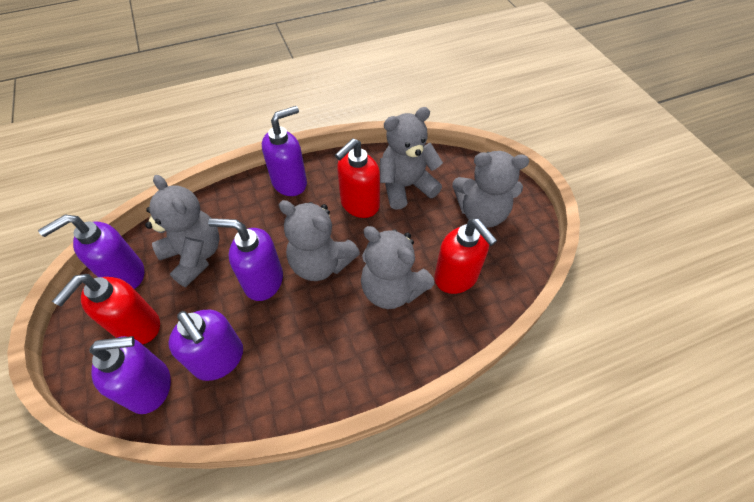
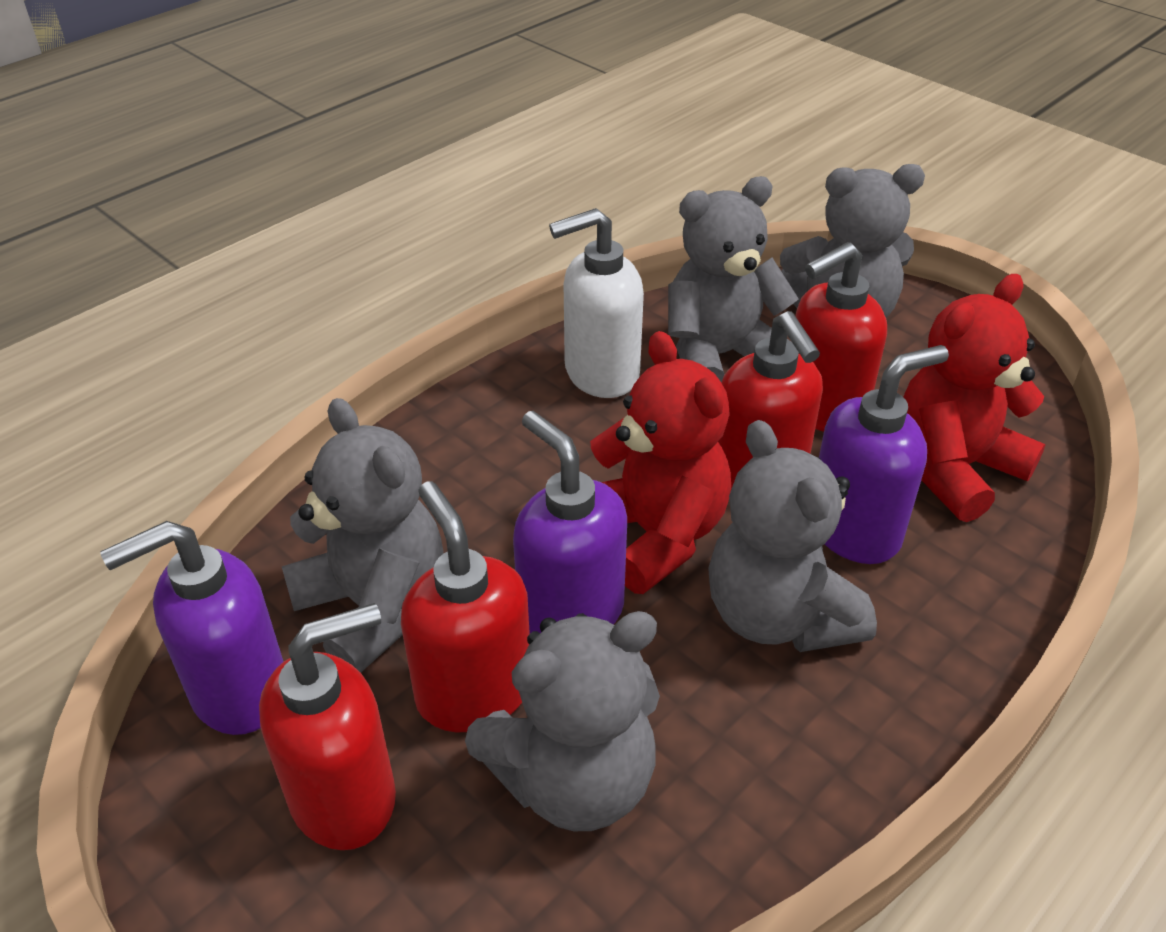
purple soap dispenser: 5 -> 3
red soap dispenser: 3 -> 4
red teddy bear: 0 -> 2
white soap dispenser: 0 -> 1

